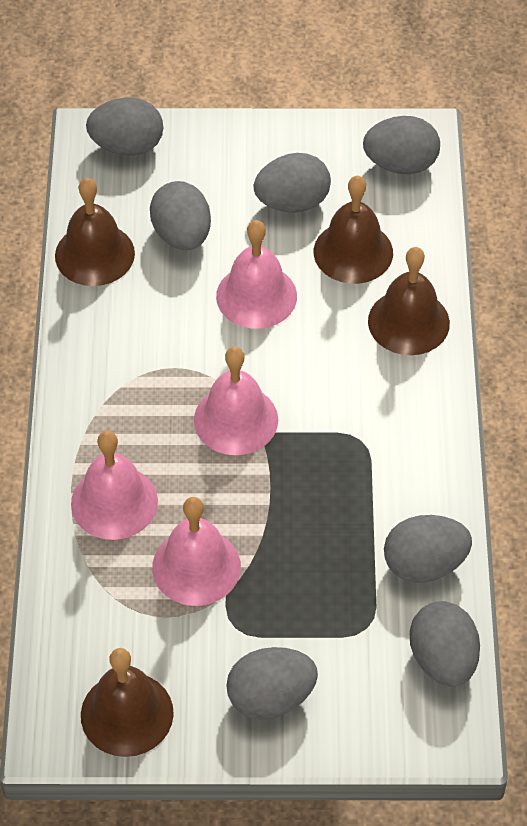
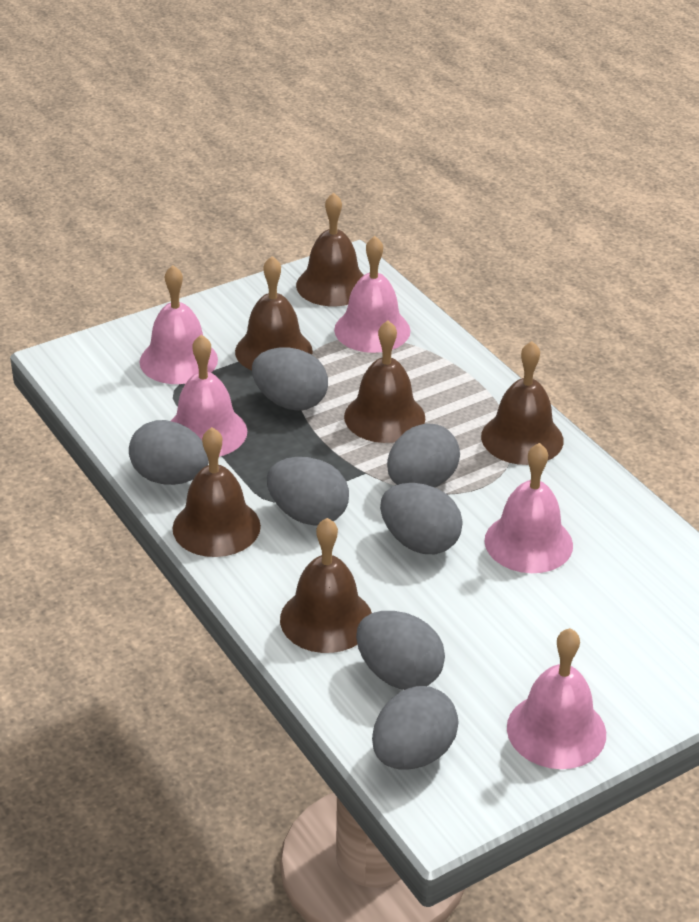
brown bell: 4 -> 6
pink bell: 4 -> 5

